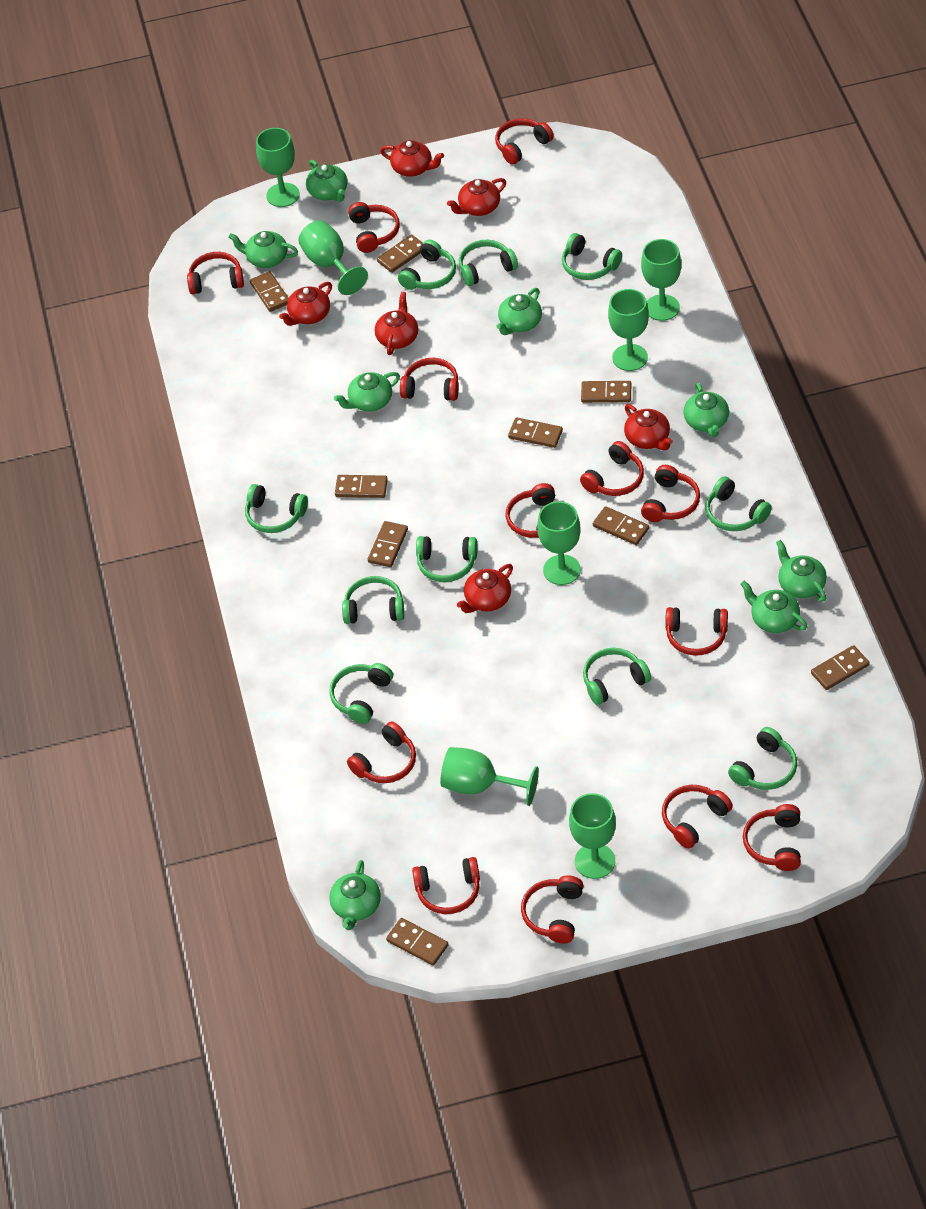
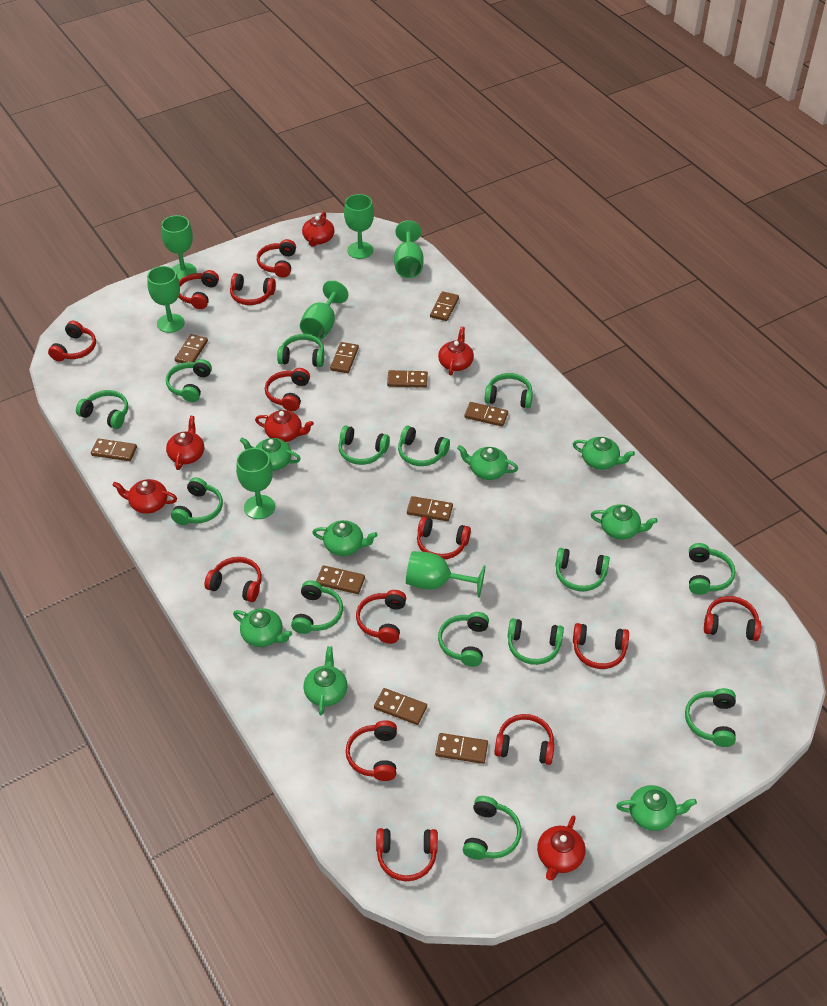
brown domino: 9 -> 10
green headphones: 10 -> 14

